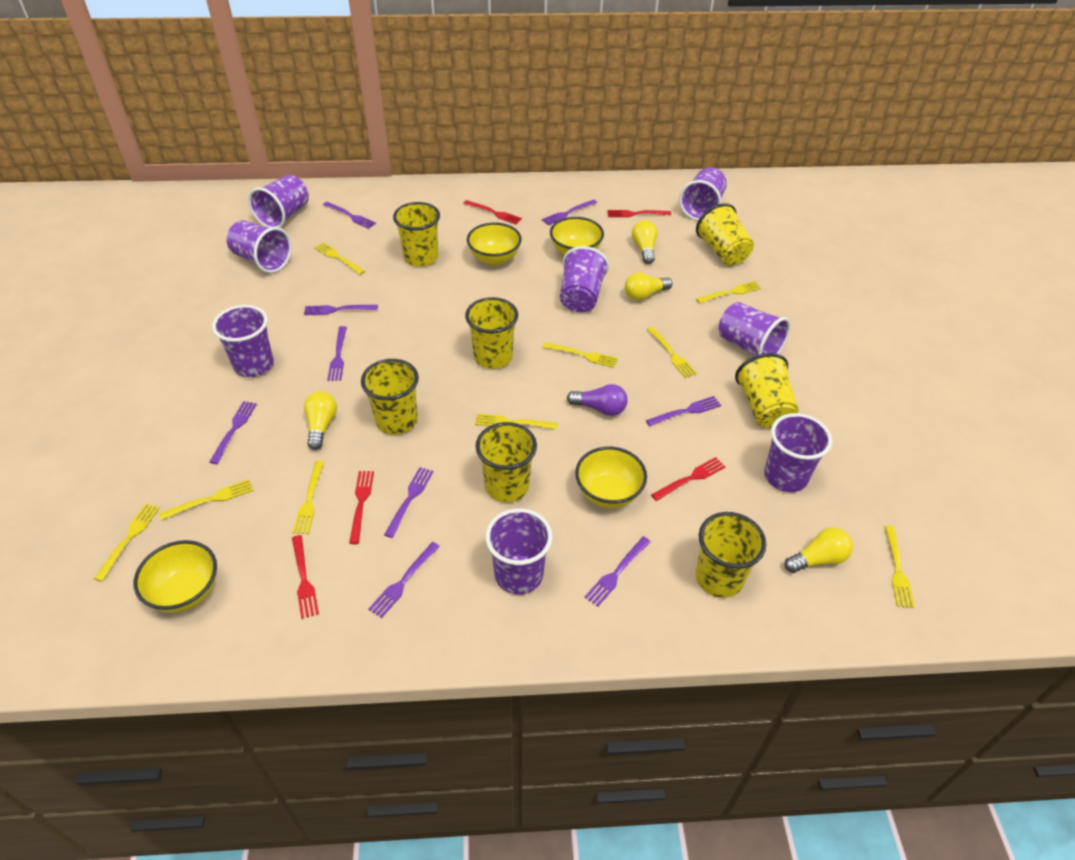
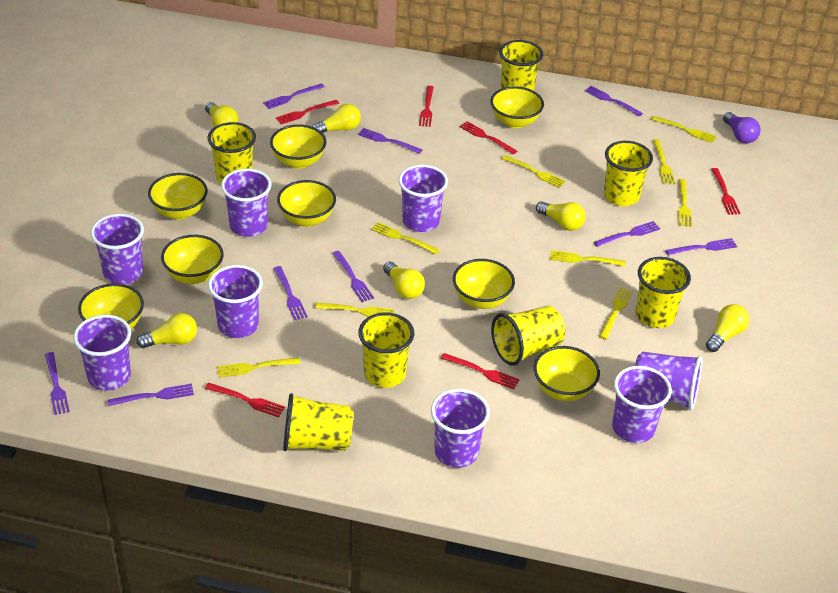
red fork: 5 -> 6
yellow bowl: 4 -> 8
yellow light bulb: 4 -> 6

